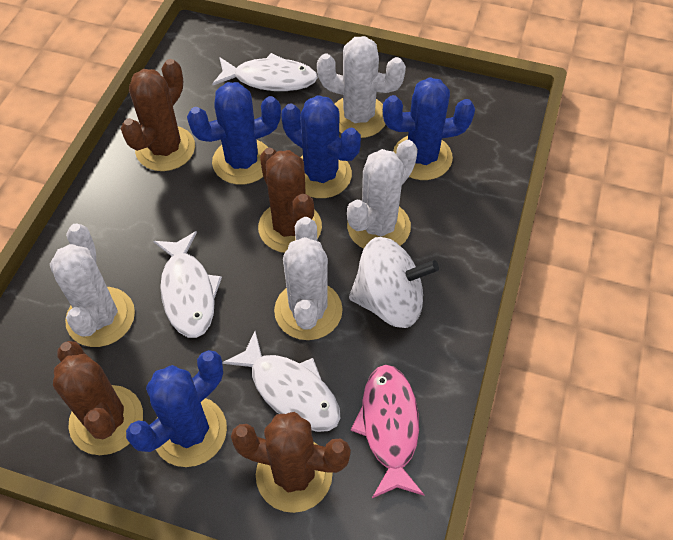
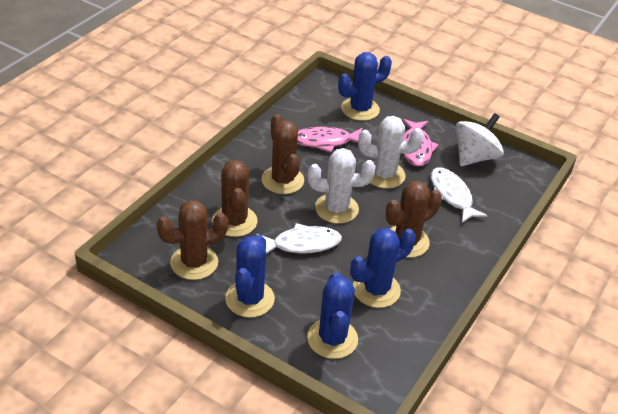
pink fish: 1 -> 2
white cactus: 4 -> 2
white fish: 3 -> 2

